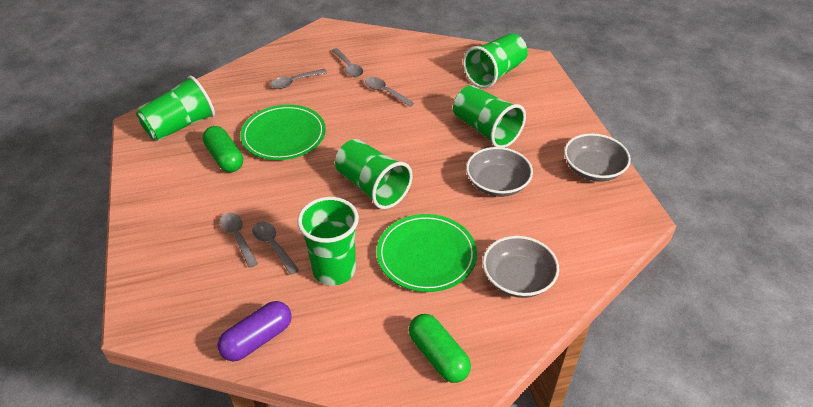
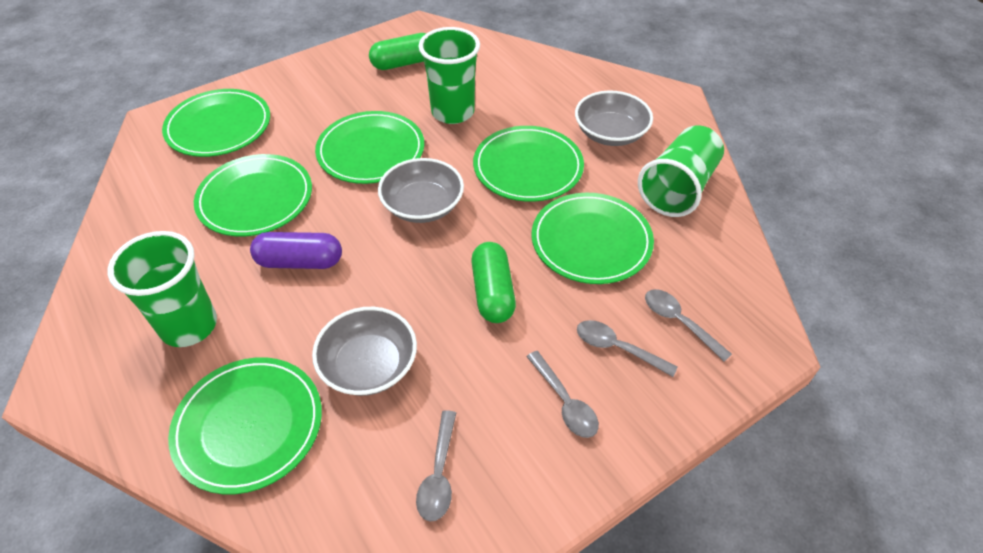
green cup: 5 -> 3
green plate: 2 -> 6
grey spoon: 5 -> 4

